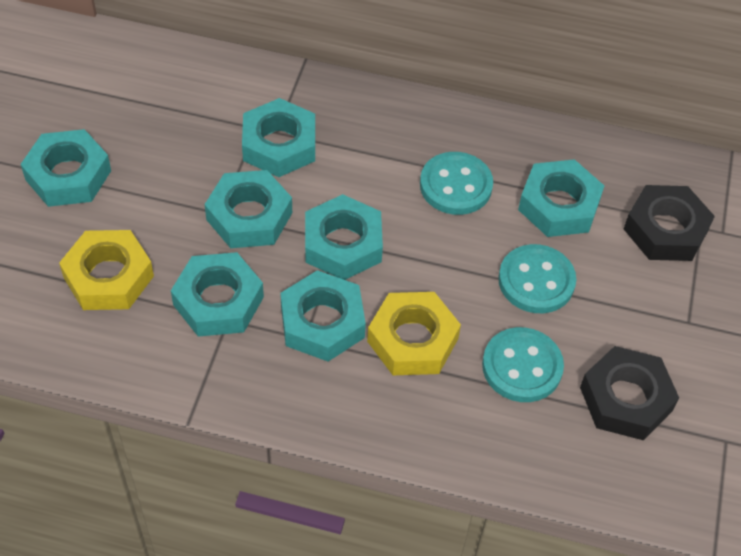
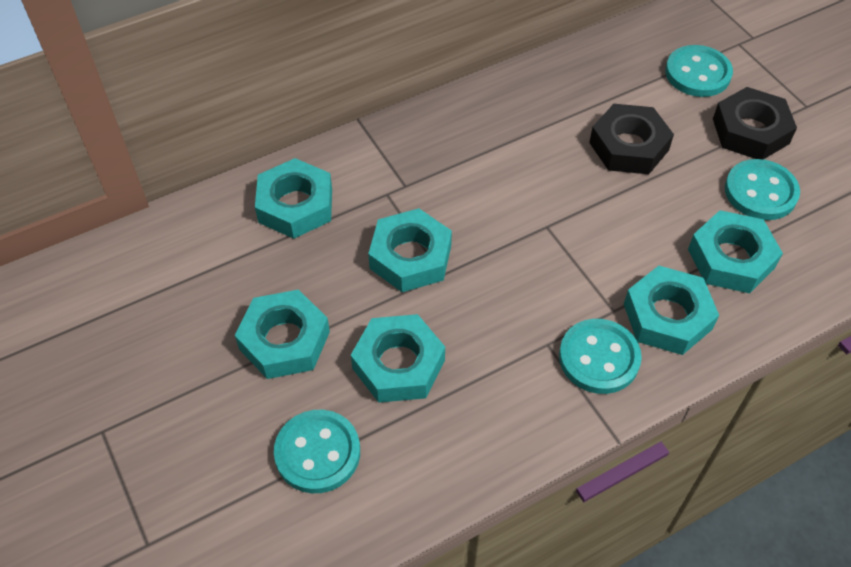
turquoise button: 3 -> 4
turquoise nut: 7 -> 6
yellow nut: 2 -> 0

